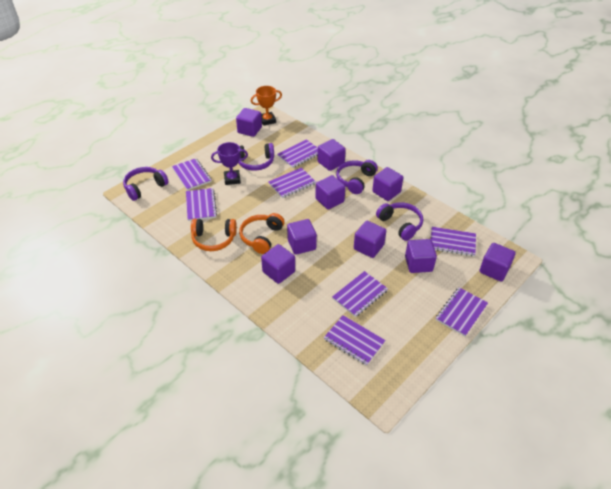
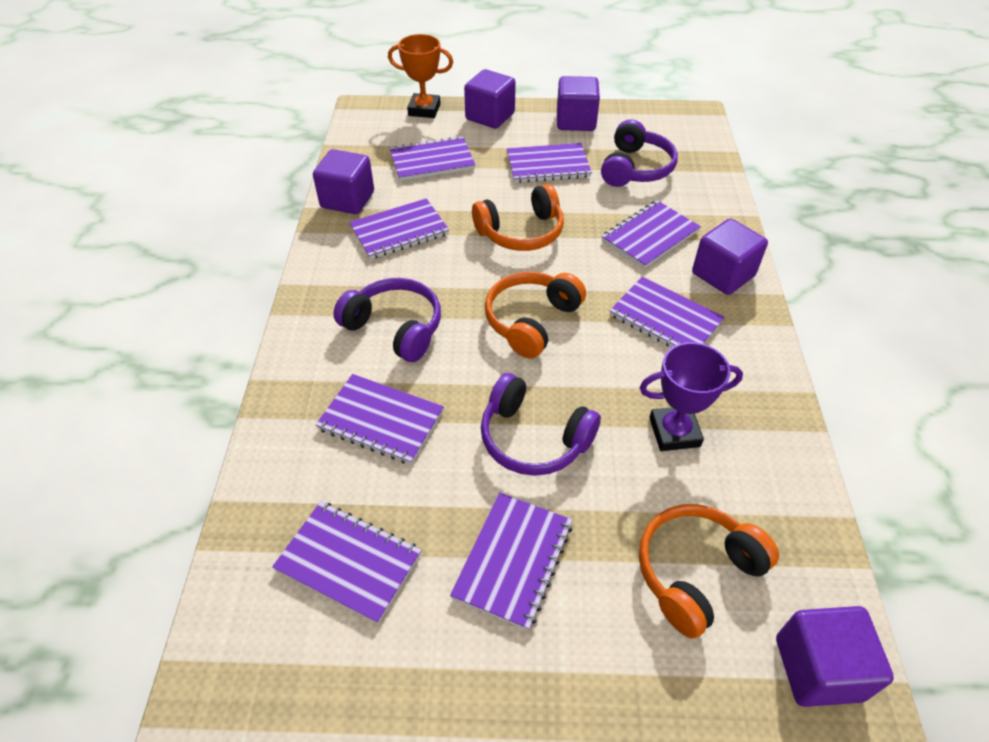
orange headphones: 2 -> 3
purple cube: 9 -> 5
purple headphones: 4 -> 3

